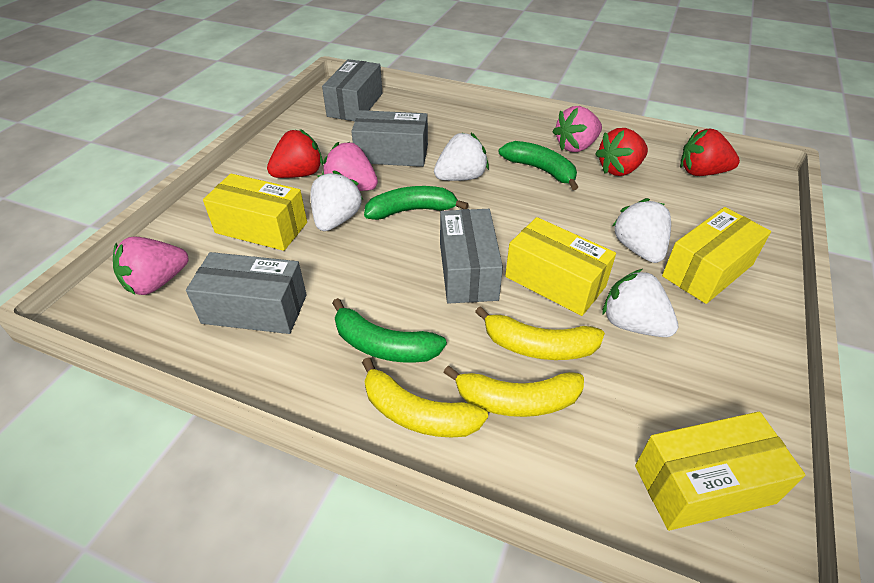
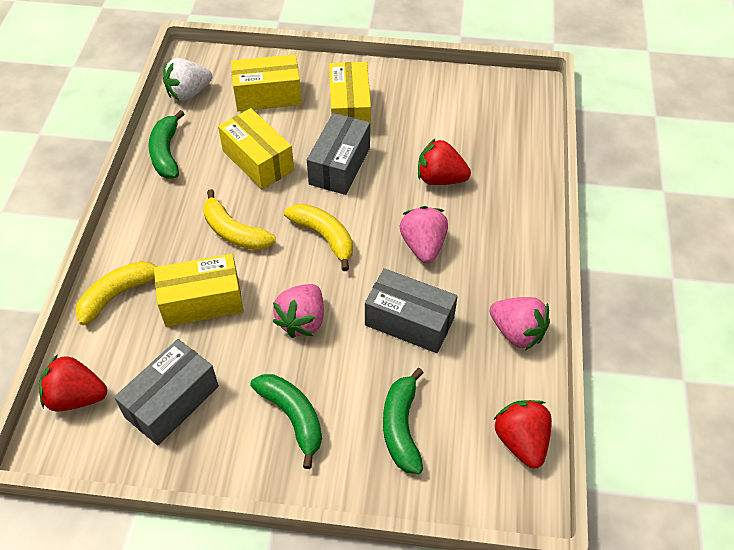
grey box: 4 -> 3
white strawberry: 4 -> 1

